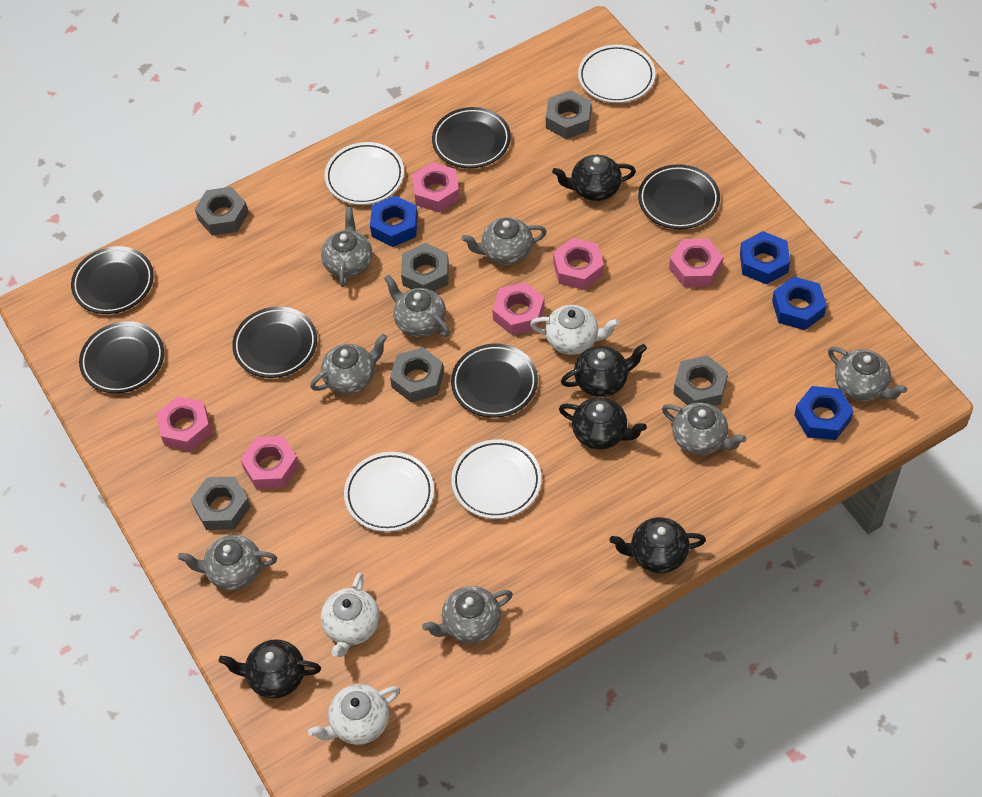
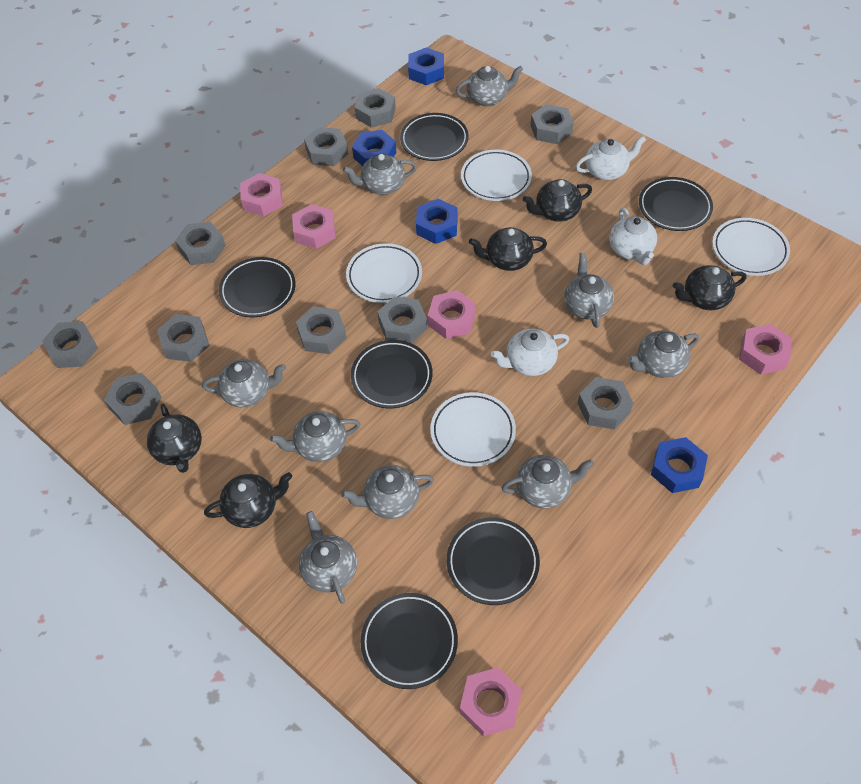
grey nut: 6 -> 10
grey teapot: 8 -> 9
pink nut: 6 -> 5

